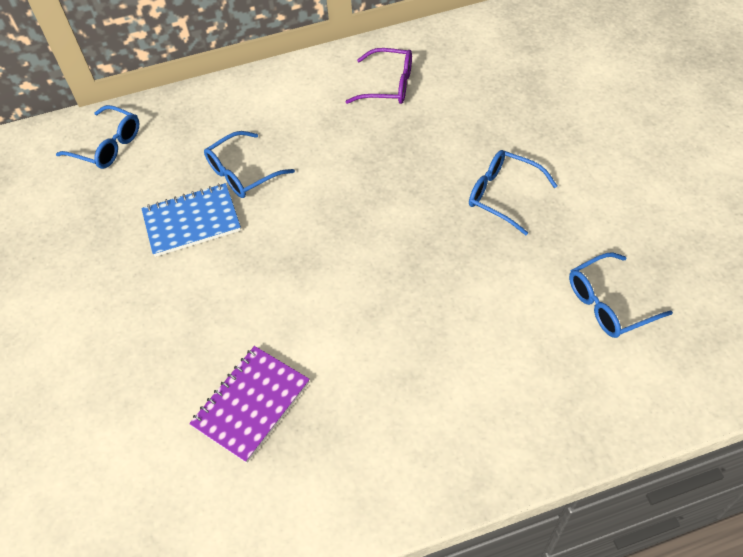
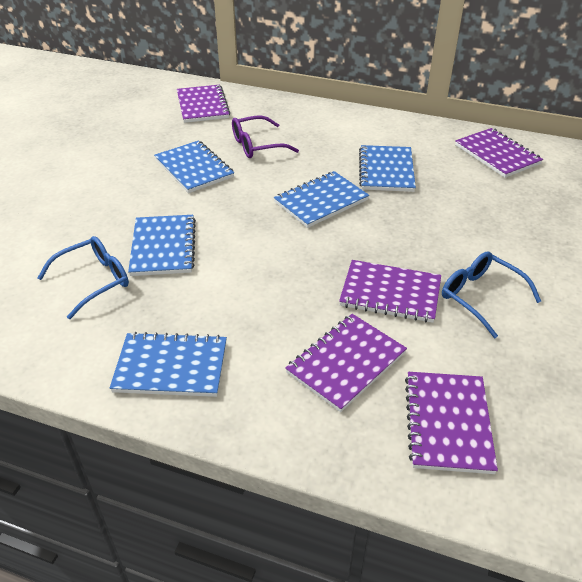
blue glasses: 4 -> 2
blue notebook: 1 -> 5
purple notebook: 1 -> 5

